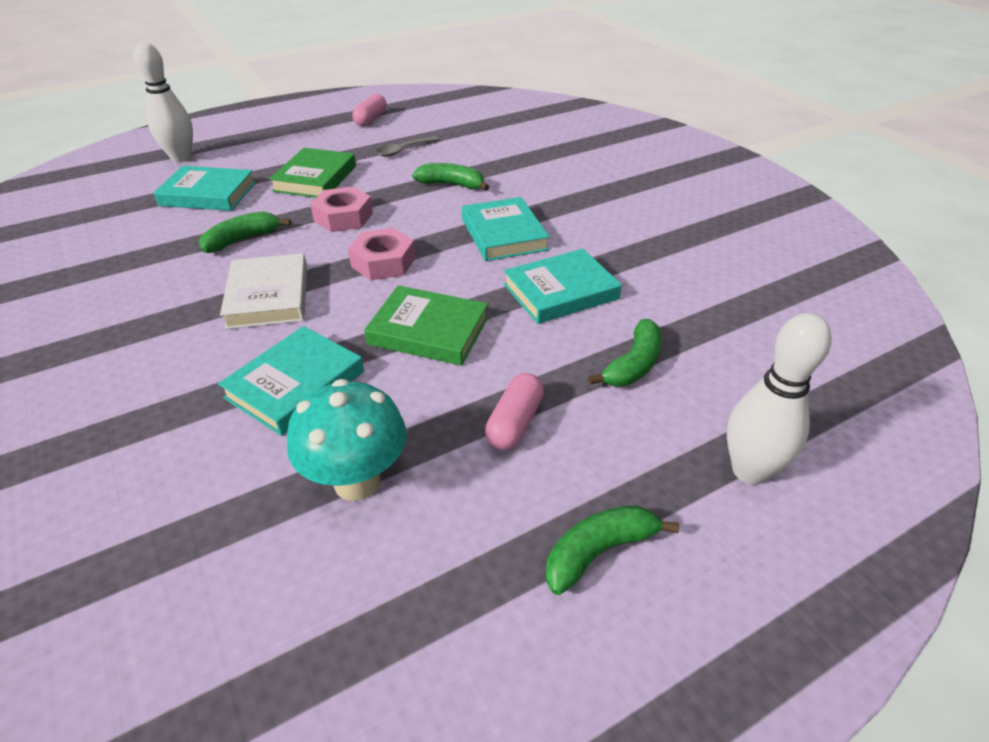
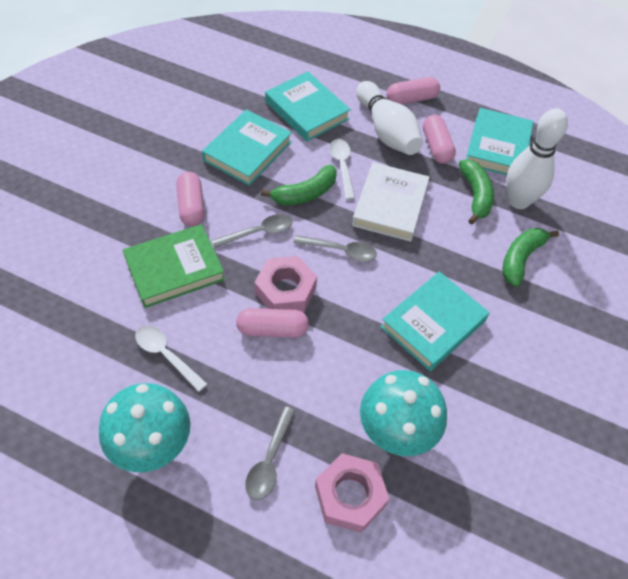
green banana: 4 -> 3
green book: 2 -> 1
grey spoon: 1 -> 3
pink capsule: 2 -> 4
turquoise mushroom: 1 -> 2
white spoon: 0 -> 2

